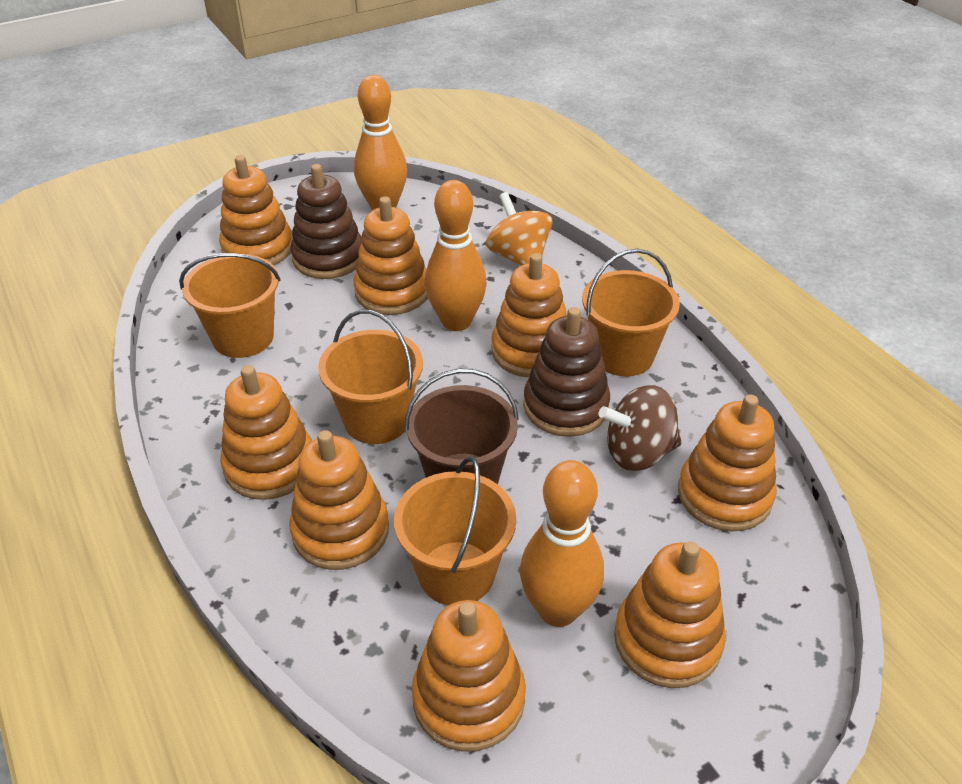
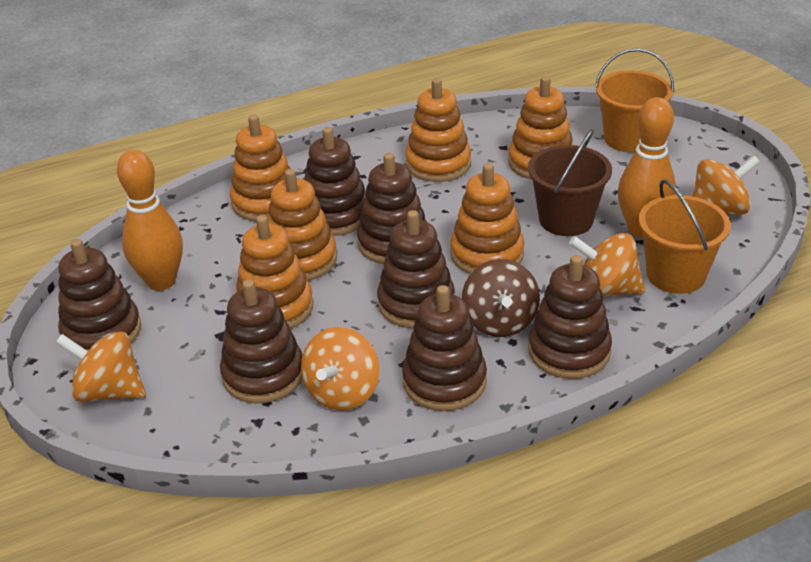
brown stacking toy: 2 -> 7
orange bowling pin: 3 -> 2
orange bucket: 4 -> 2
orange spinning top: 1 -> 4
orange stacking toy: 8 -> 6

